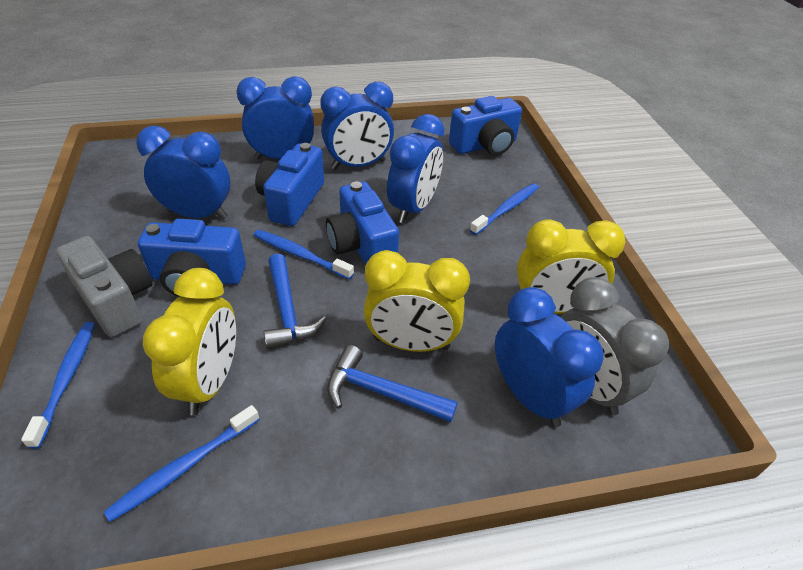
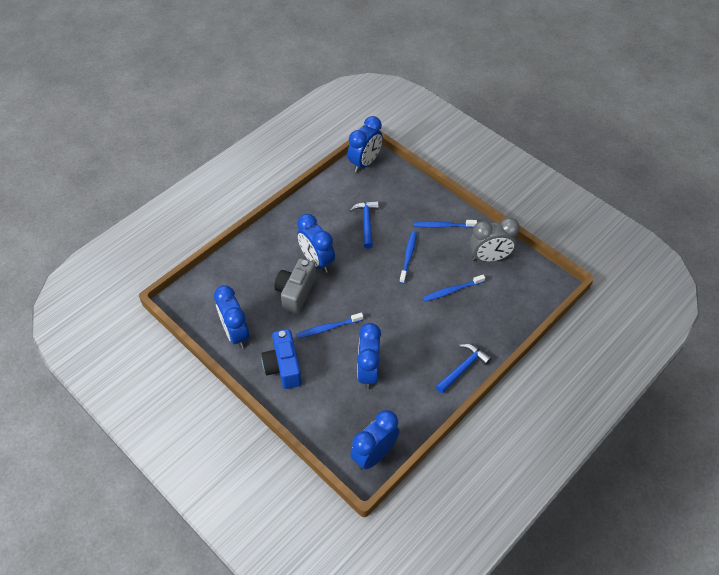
blue camera: 4 -> 1
yellow clock: 3 -> 0

